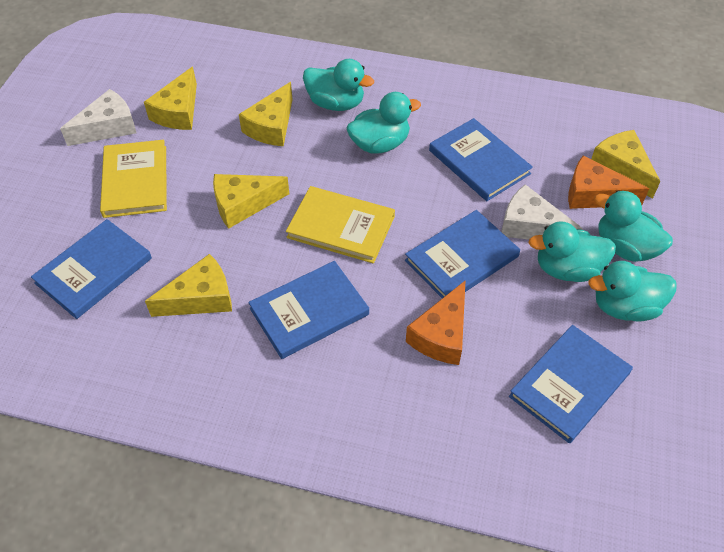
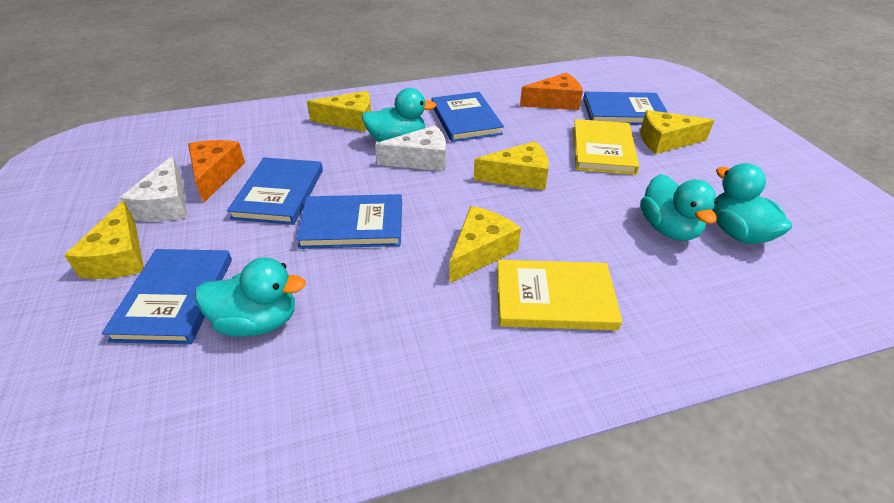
turquoise duck: 5 -> 4

